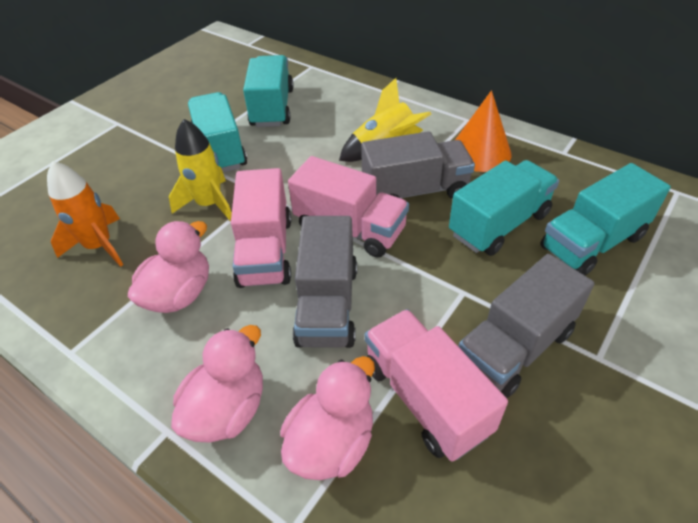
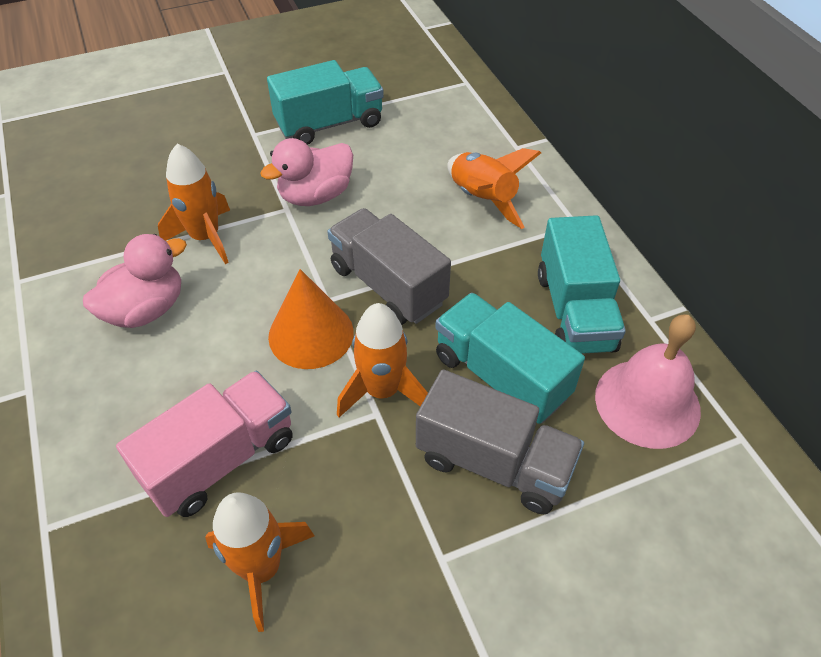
grey truck: 3 -> 2
orange rocket: 1 -> 4
pink bell: 0 -> 1
pink duck: 3 -> 2
pink truck: 3 -> 1
turquoise truck: 4 -> 3
yellow rocket: 2 -> 0

